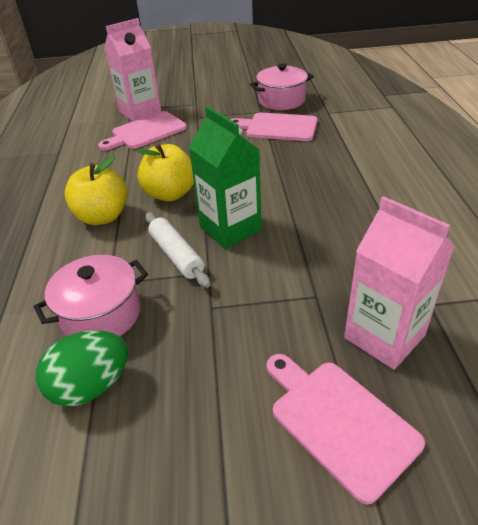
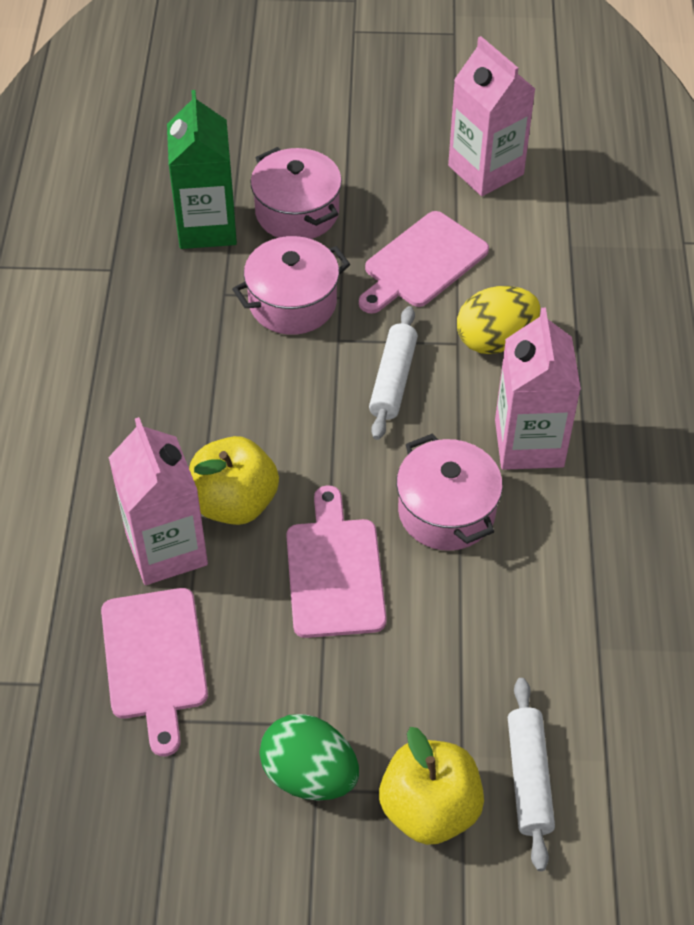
pink carton: 2 -> 3
pink pot: 2 -> 3
white rolling pin: 1 -> 2
yellow egg: 0 -> 1

